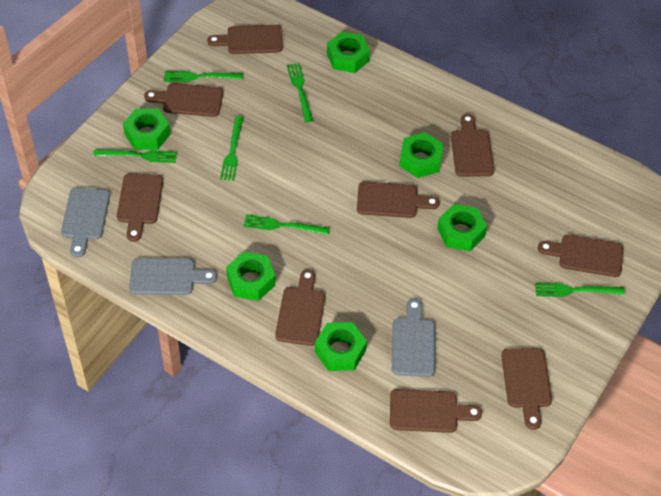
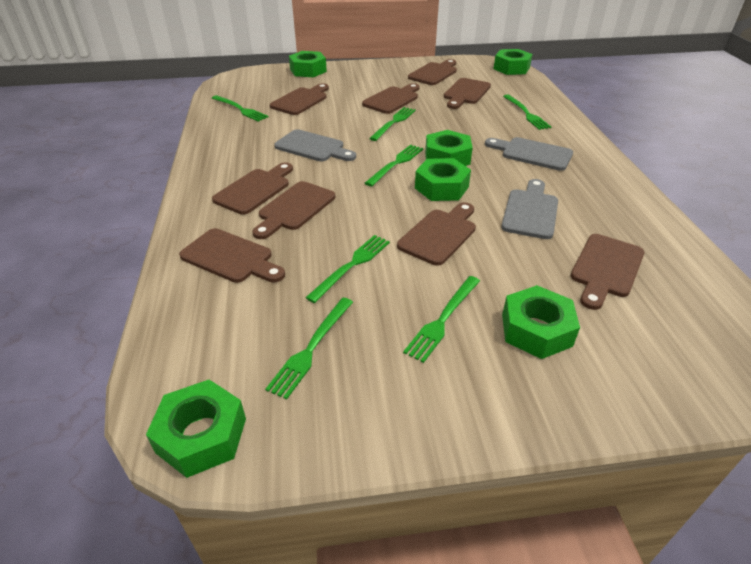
green fork: 6 -> 7

